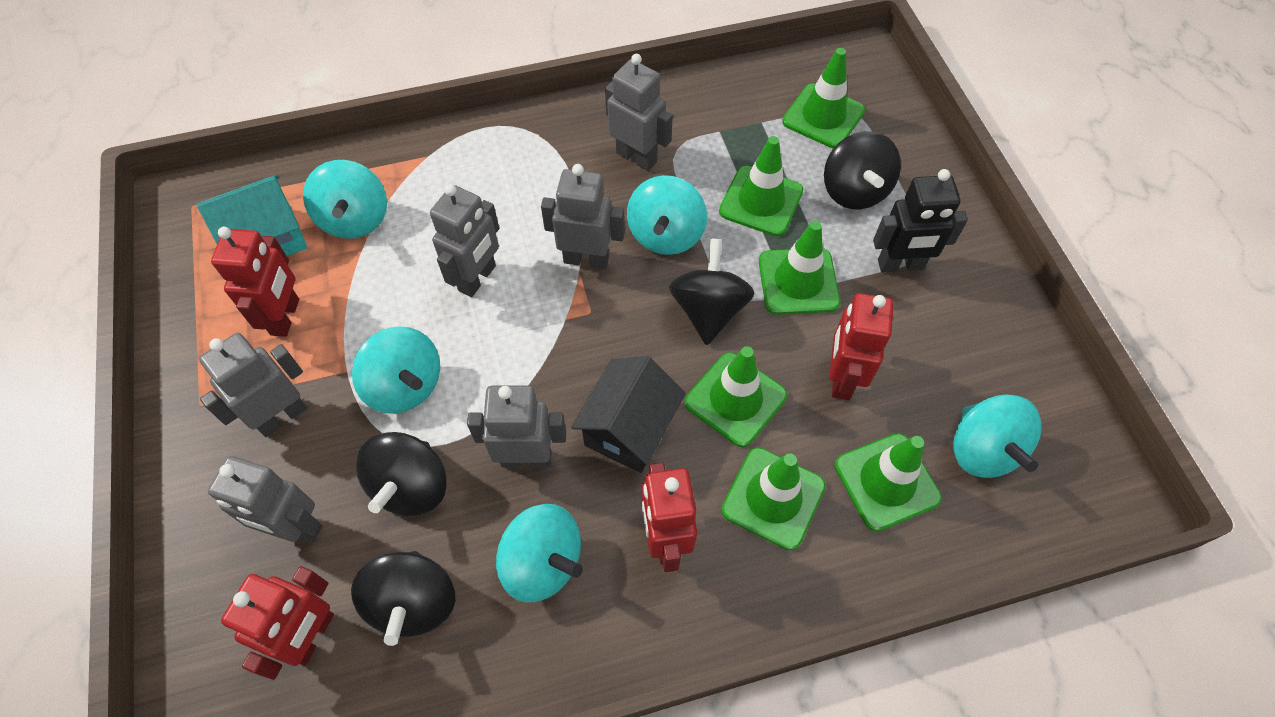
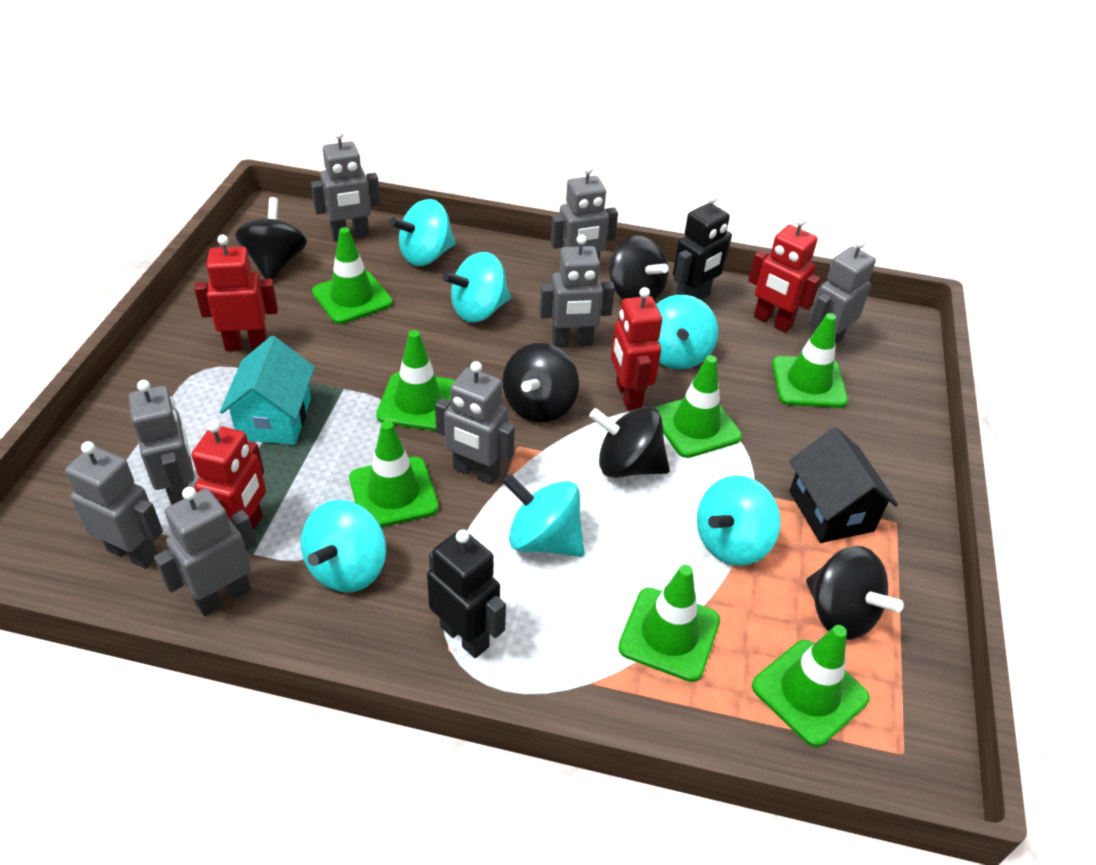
black robot: 1 -> 2
black spinning top: 4 -> 5
green traffic cone: 6 -> 7
grey robot: 6 -> 8
turquoise spinning top: 5 -> 6

